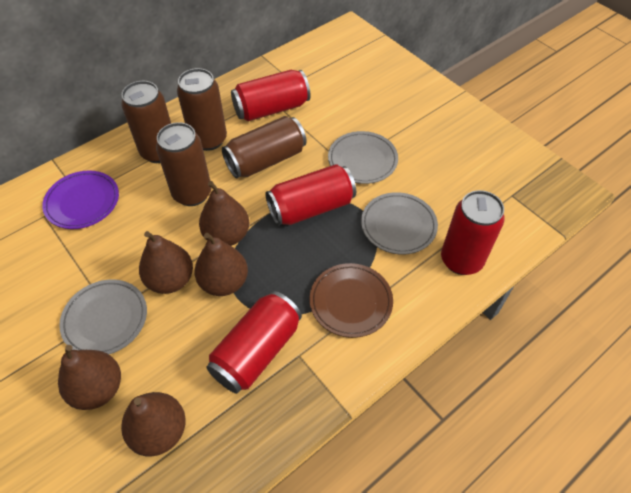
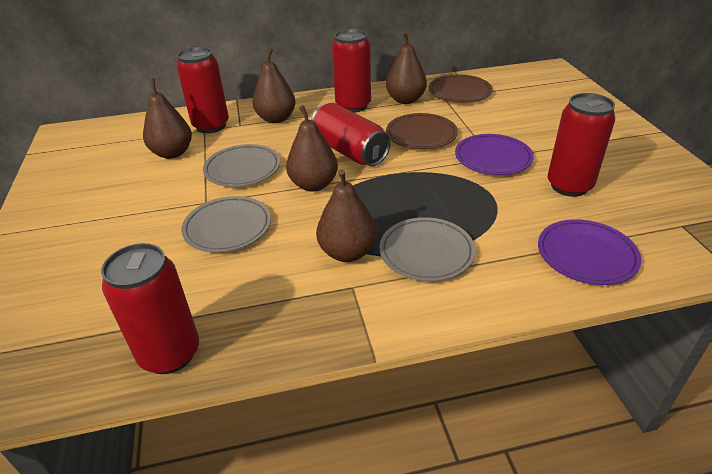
brown can: 4 -> 0
brown plate: 1 -> 2
purple plate: 1 -> 2
red can: 4 -> 5

